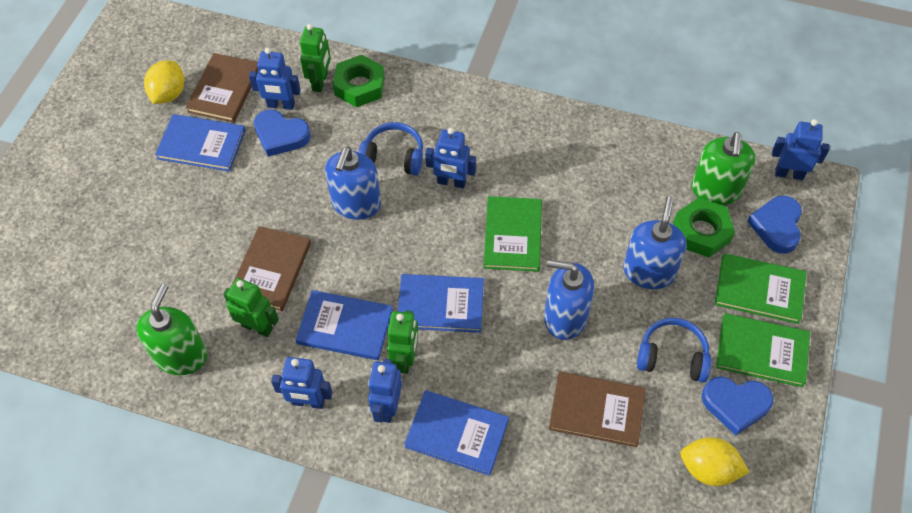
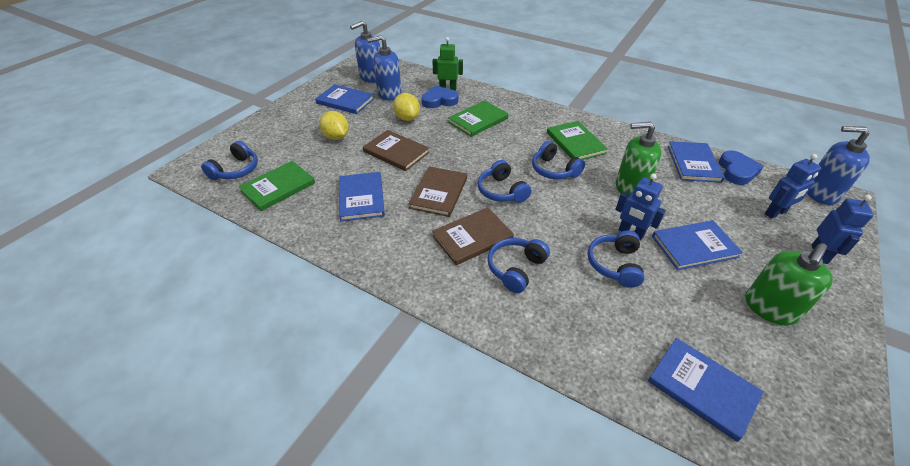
blue book: 4 -> 5
blue headphones: 2 -> 5
blue heart: 3 -> 2
blue robot: 5 -> 3
green nut: 2 -> 0
green robot: 3 -> 1

